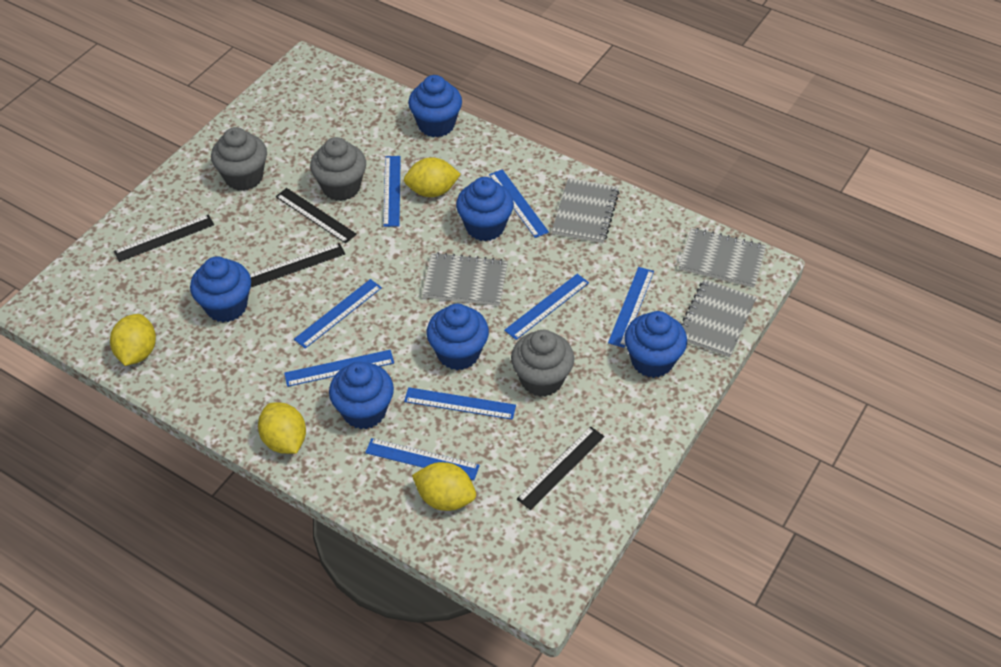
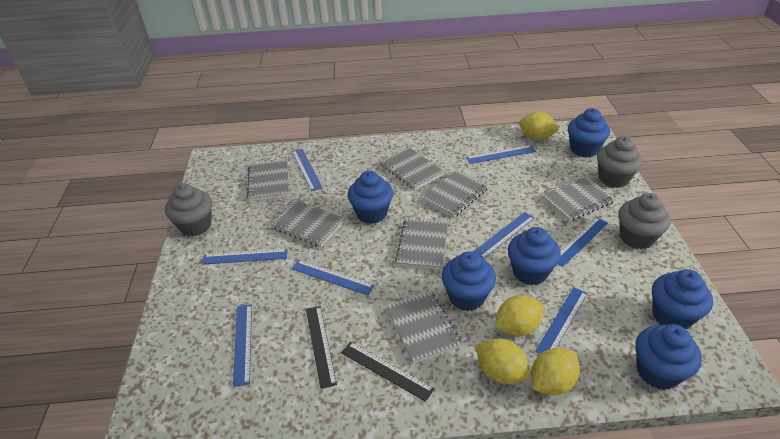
black ruler: 4 -> 2
grey notebook: 4 -> 7

